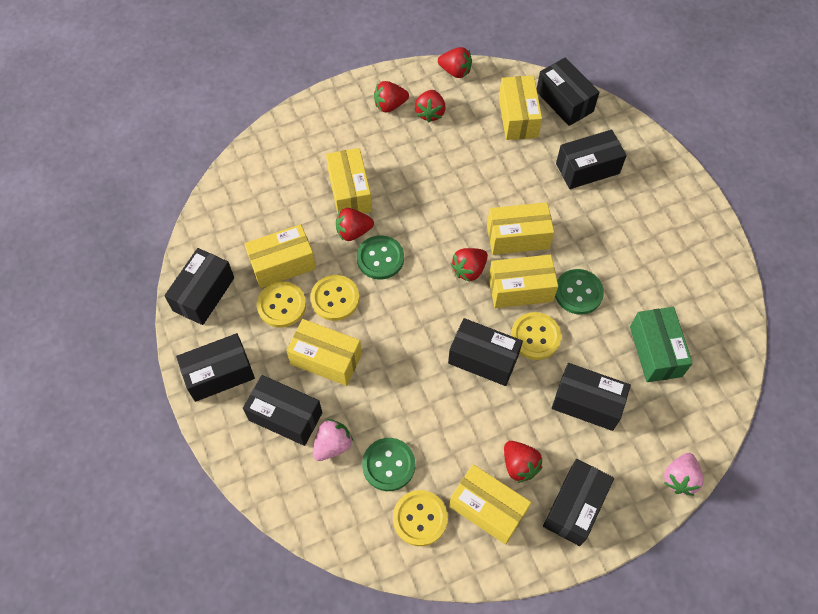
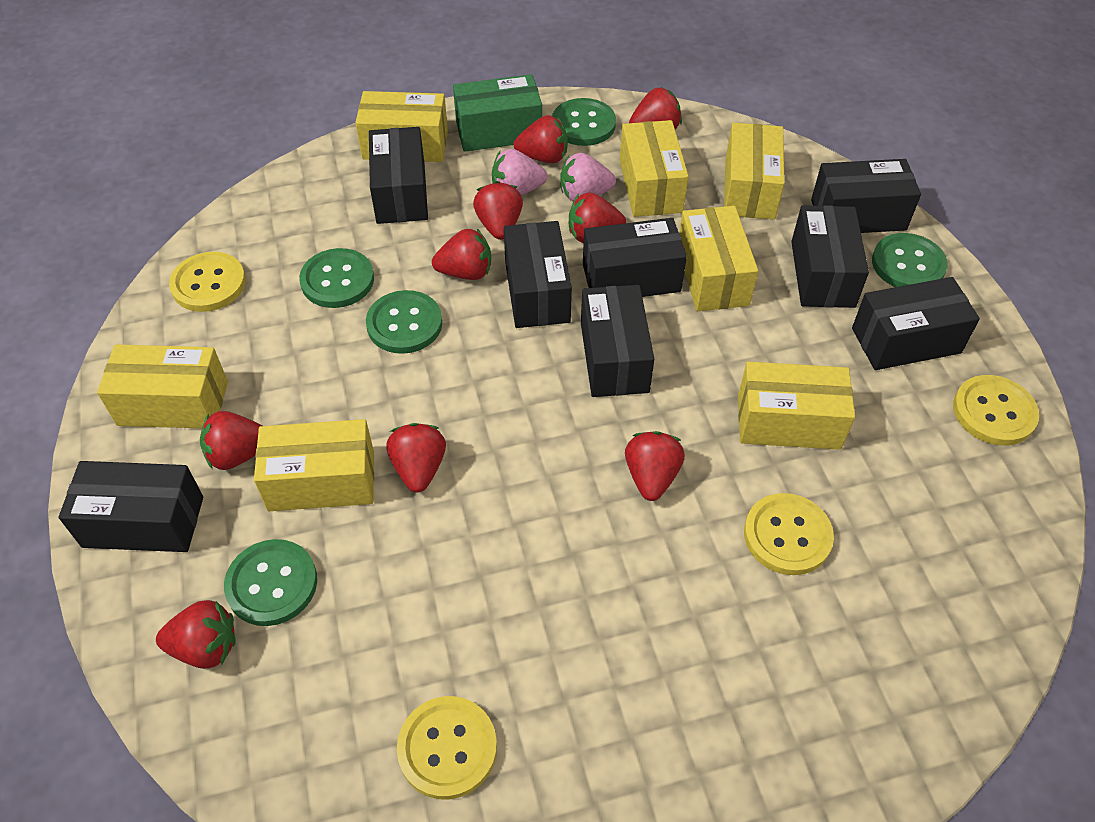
green button: 3 -> 5
red strawberry: 6 -> 9

